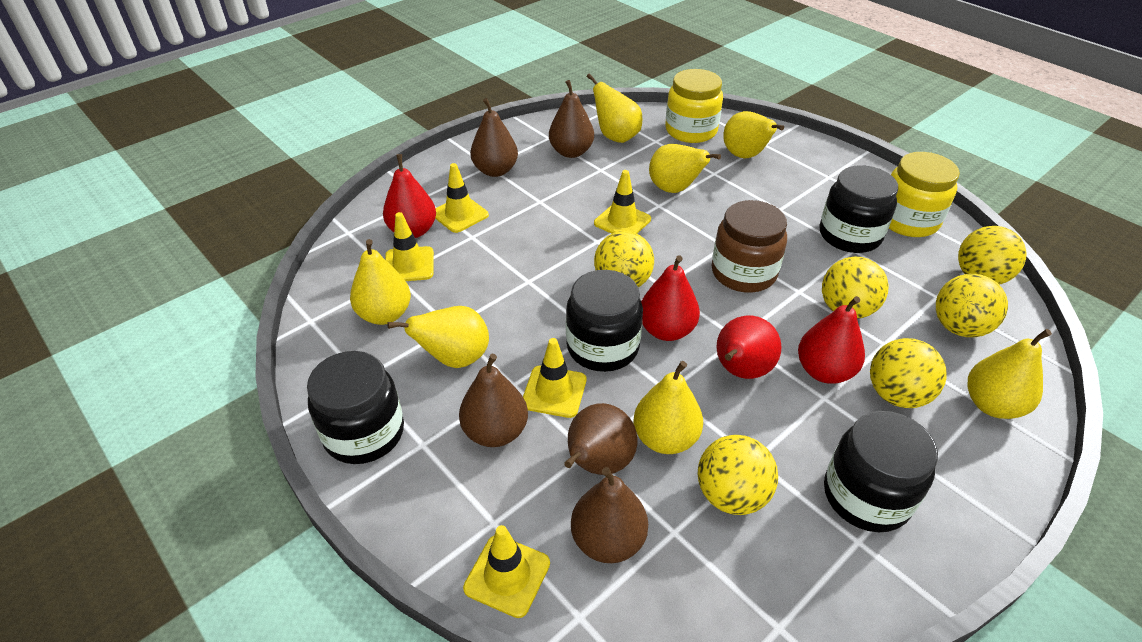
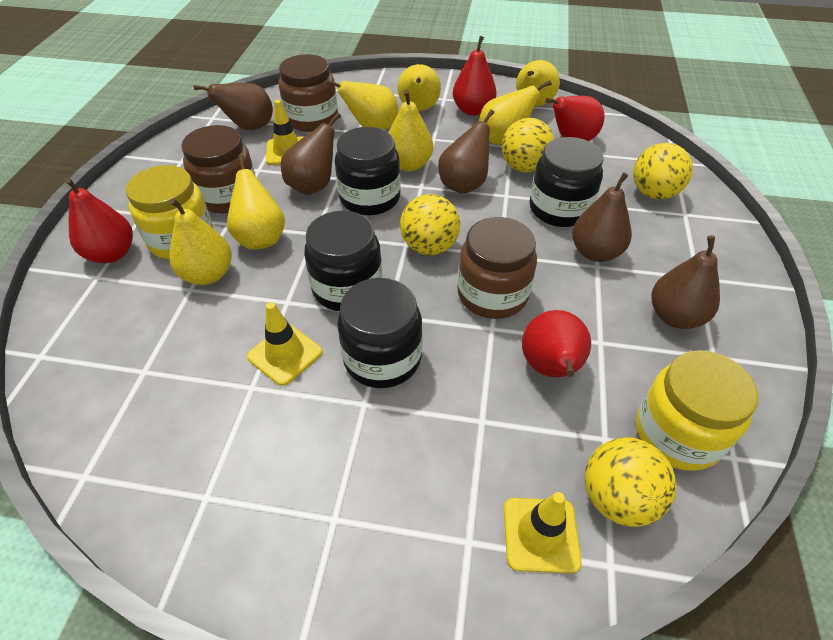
brown jar: 1 -> 3
yellow ball: 6 -> 4
yellow traffic cone: 5 -> 3

